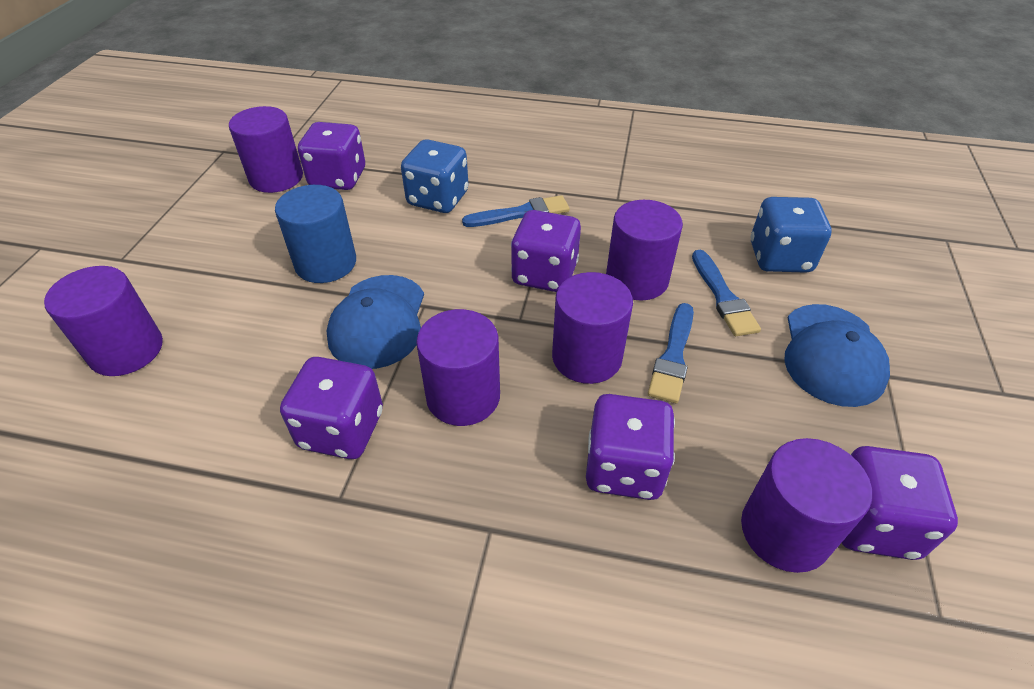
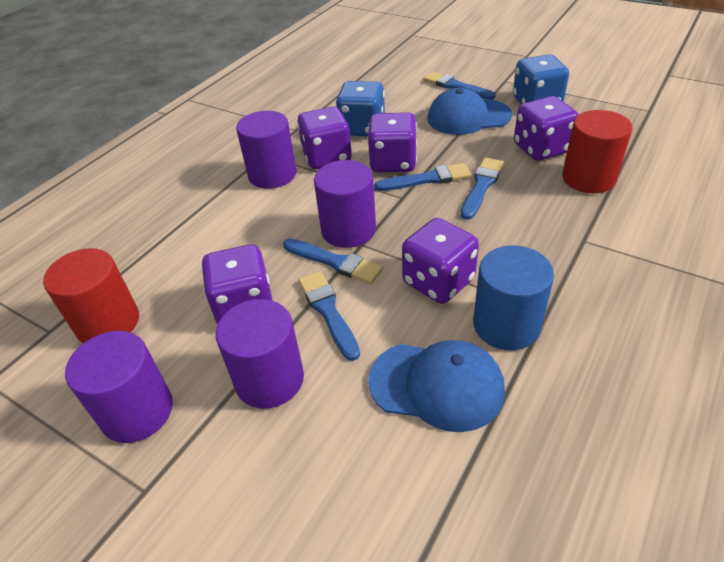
blue brush: 3 -> 5
purple cylinder: 6 -> 4
red cylinder: 0 -> 2

